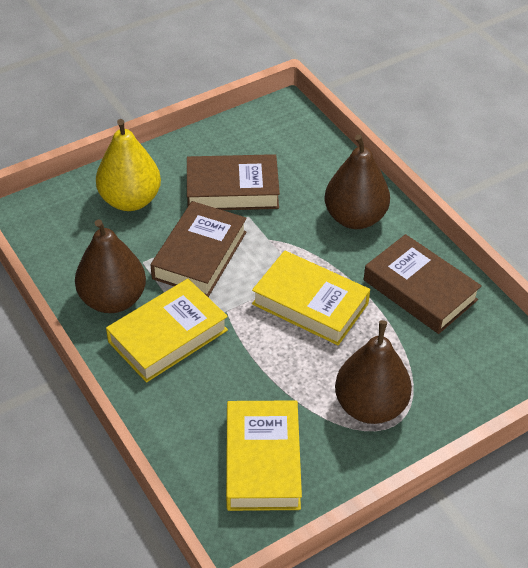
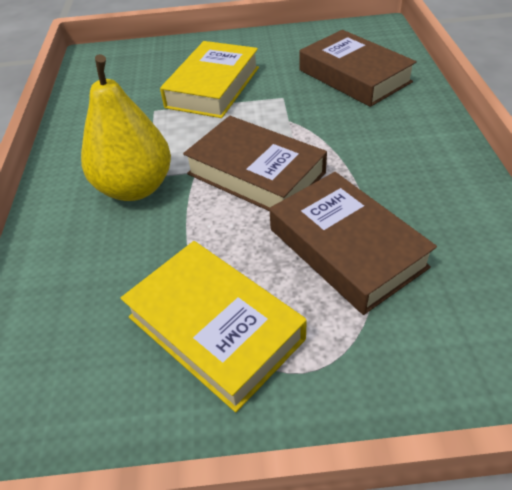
brown pear: 3 -> 0
yellow book: 3 -> 2

